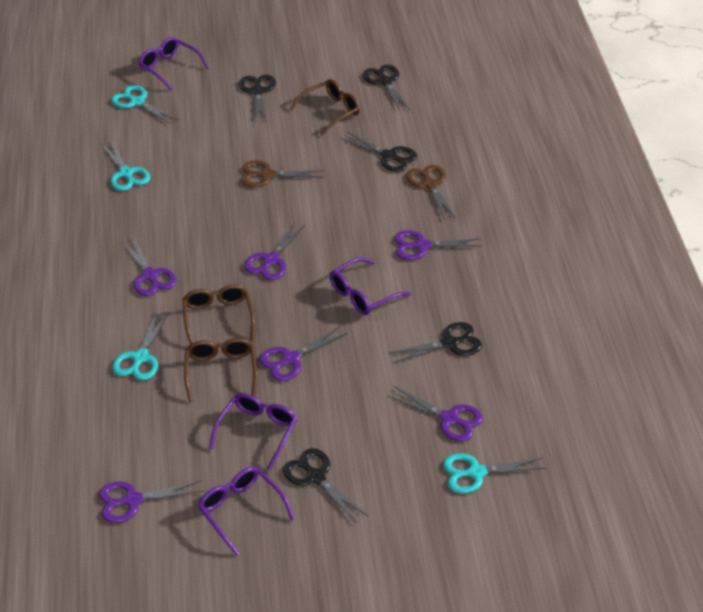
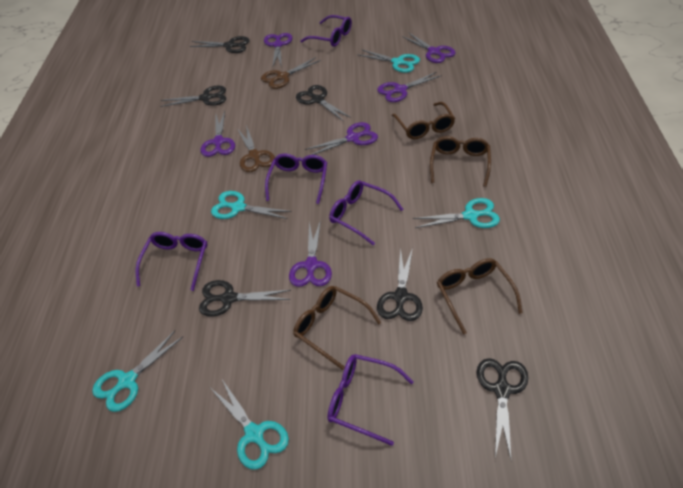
black scissors: 5 -> 6
brown glasses: 3 -> 4
purple glasses: 4 -> 5
turquoise scissors: 4 -> 5

